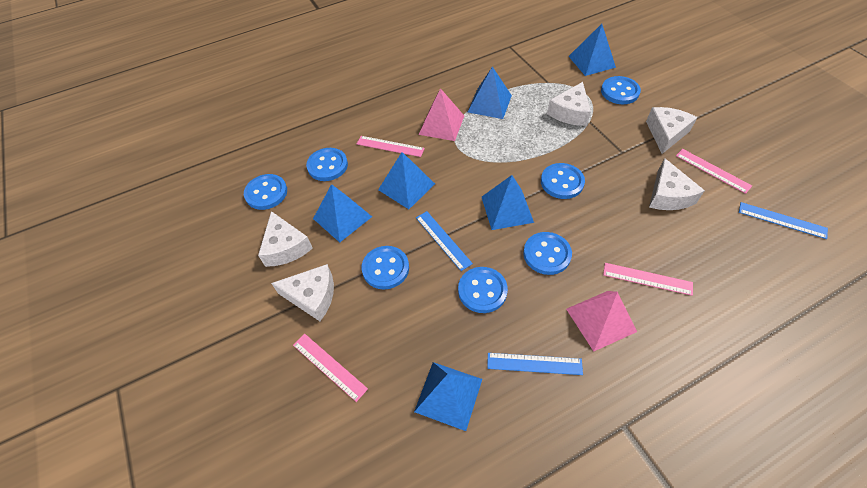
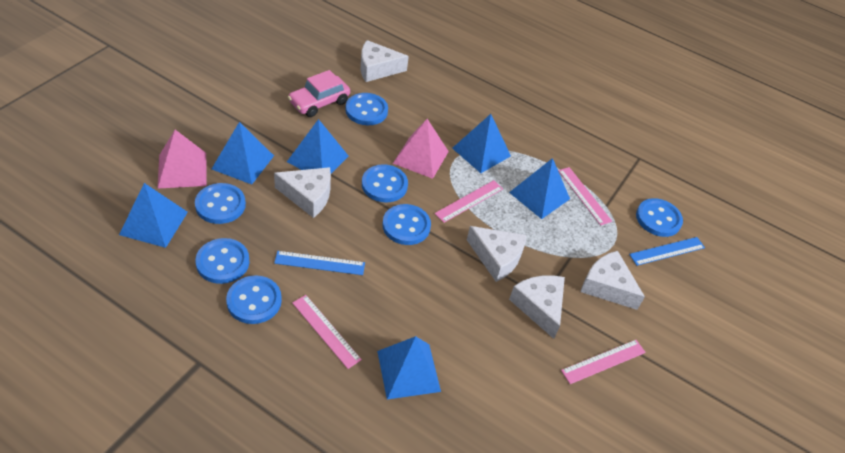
blue ruler: 3 -> 2
pink car: 0 -> 1

